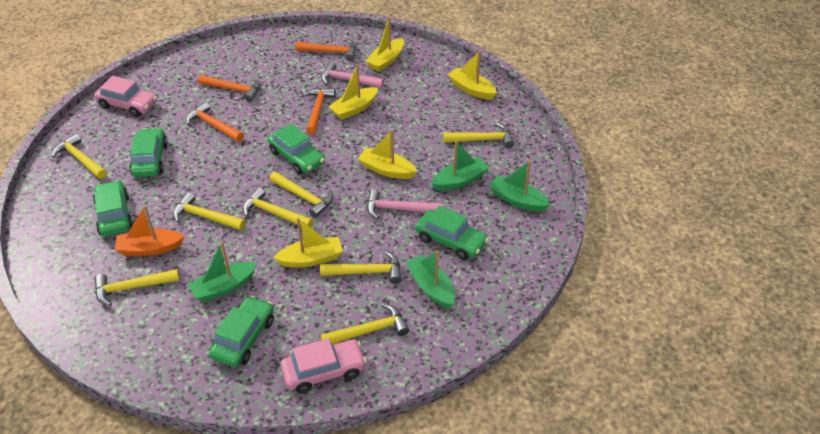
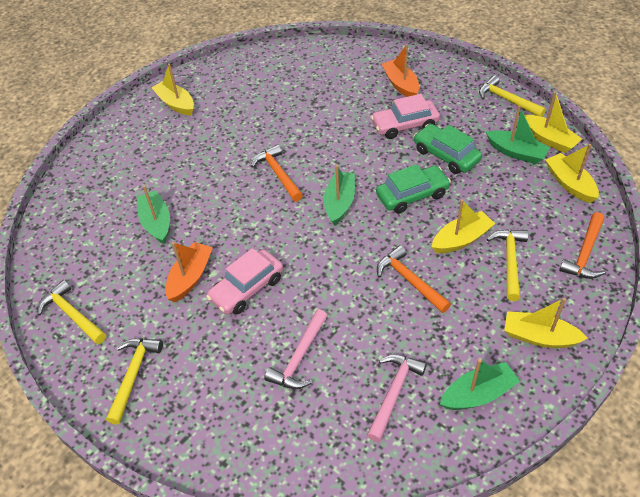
green car: 5 -> 2
orange boat: 1 -> 2
orange hammer: 4 -> 3
yellow hammer: 8 -> 4

